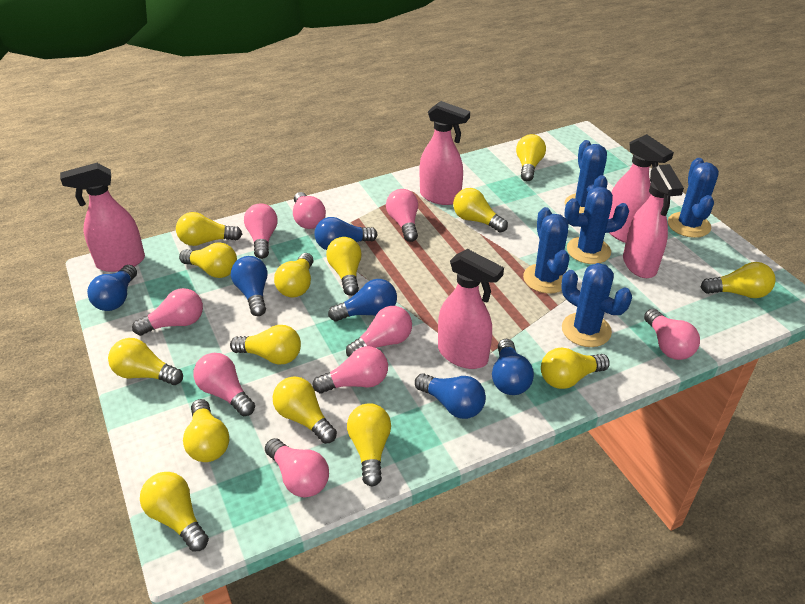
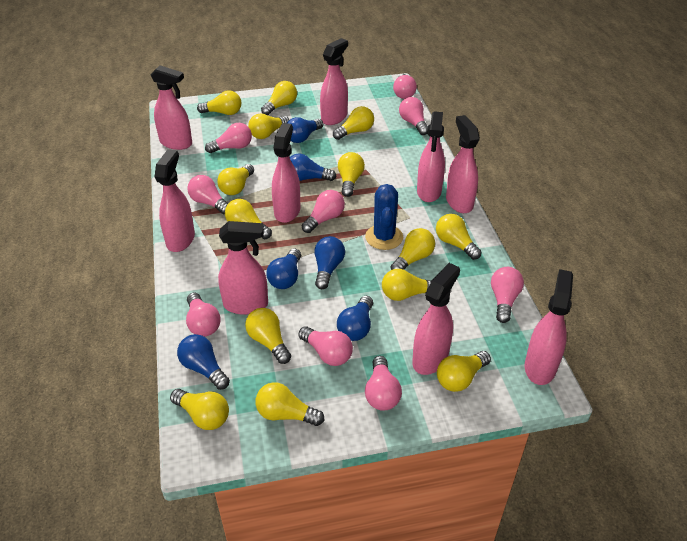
blue cactus: 5 -> 1
pink spray bottle: 5 -> 9

